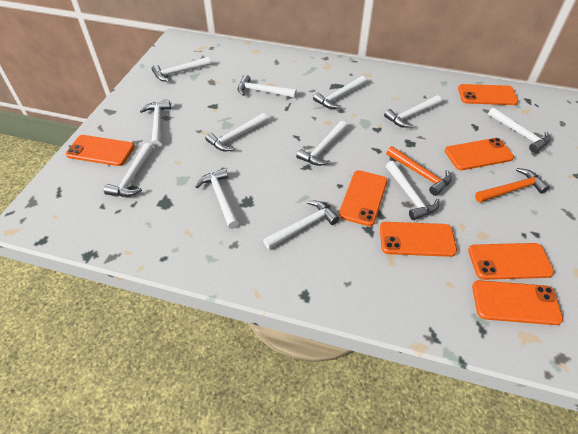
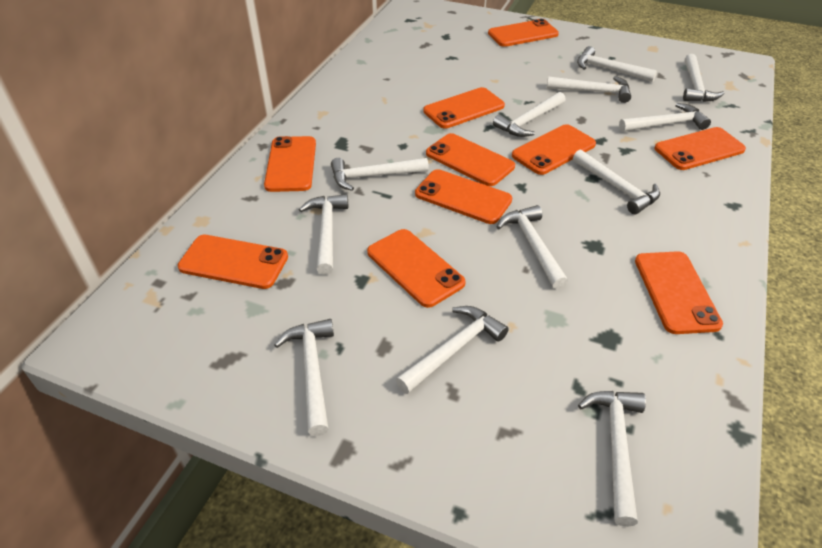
orange hammer: 2 -> 0
orange phone: 7 -> 10

